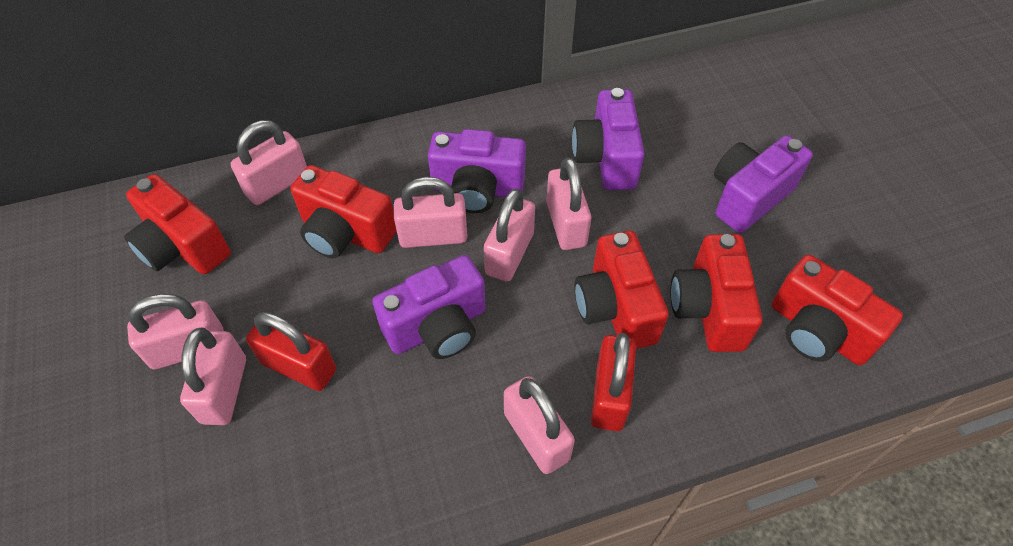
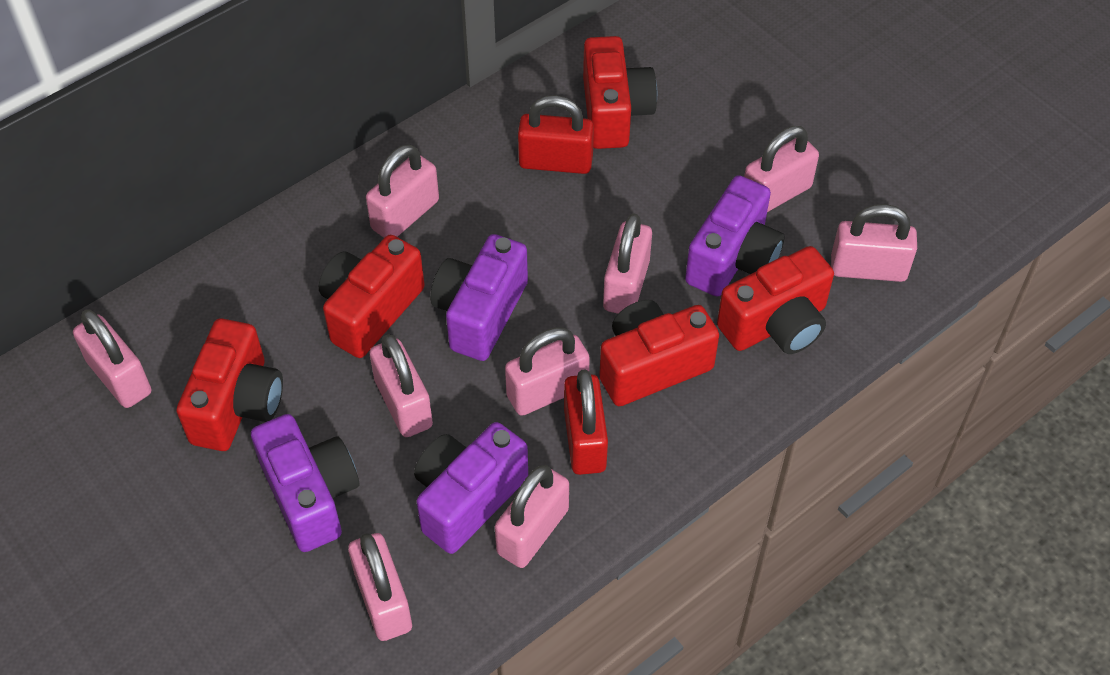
pink padlock: 7 -> 9

